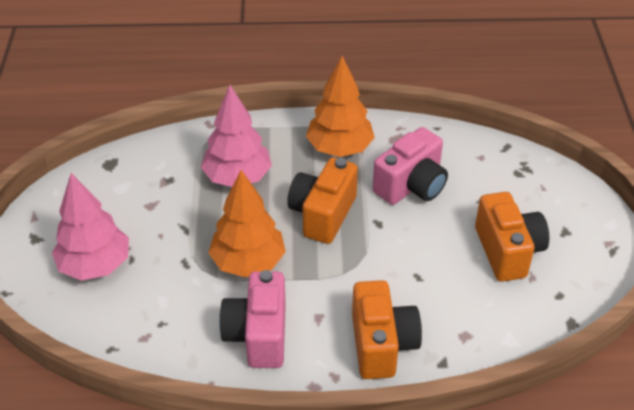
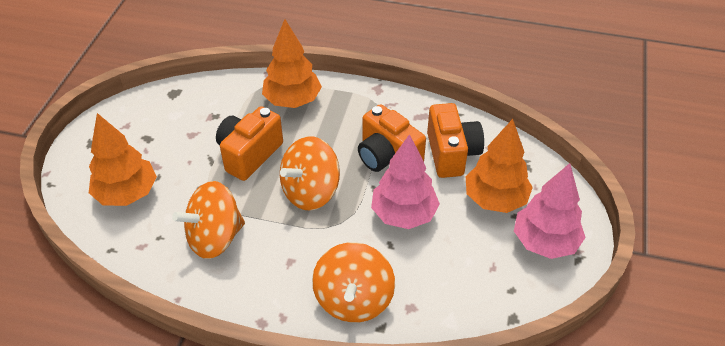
orange spinning top: 0 -> 3
orange tree: 2 -> 3
pink camera: 2 -> 0

